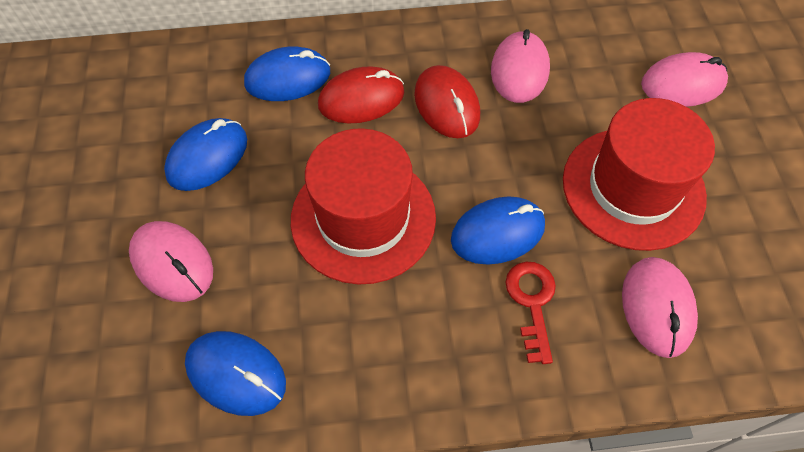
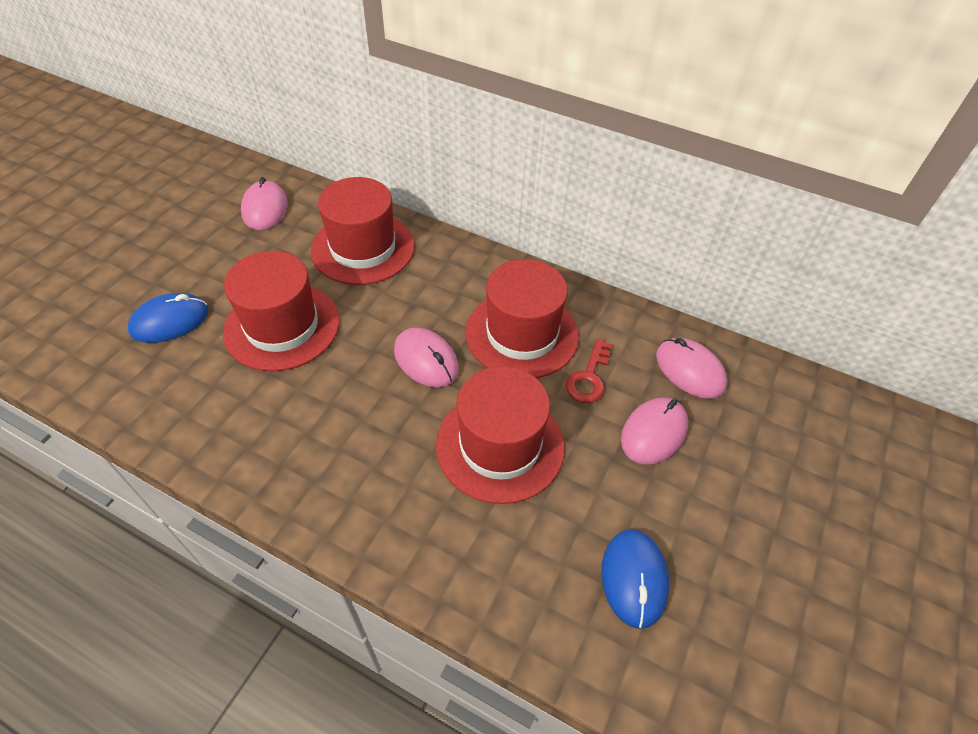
blue mouse: 4 -> 2
red hat: 2 -> 4
red mouse: 2 -> 0

